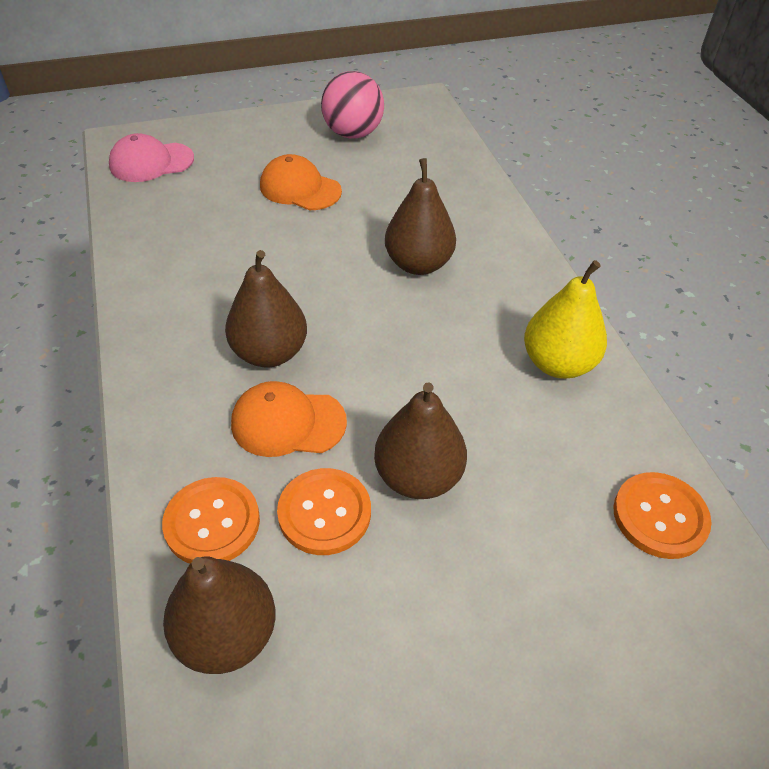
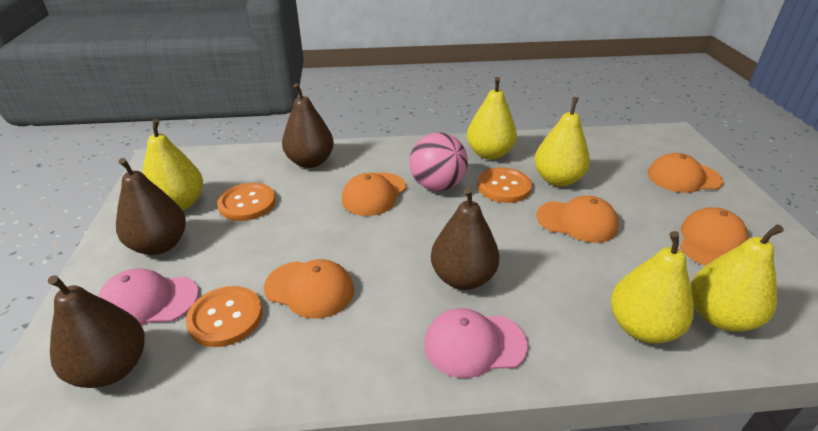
orange cap: 2 -> 5
pink cap: 1 -> 2
yellow pear: 1 -> 5

